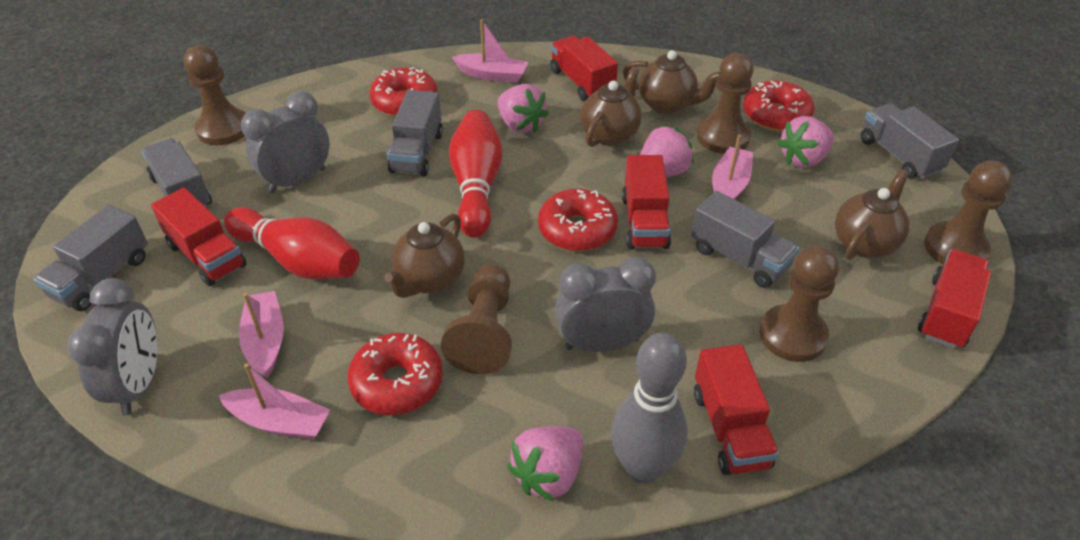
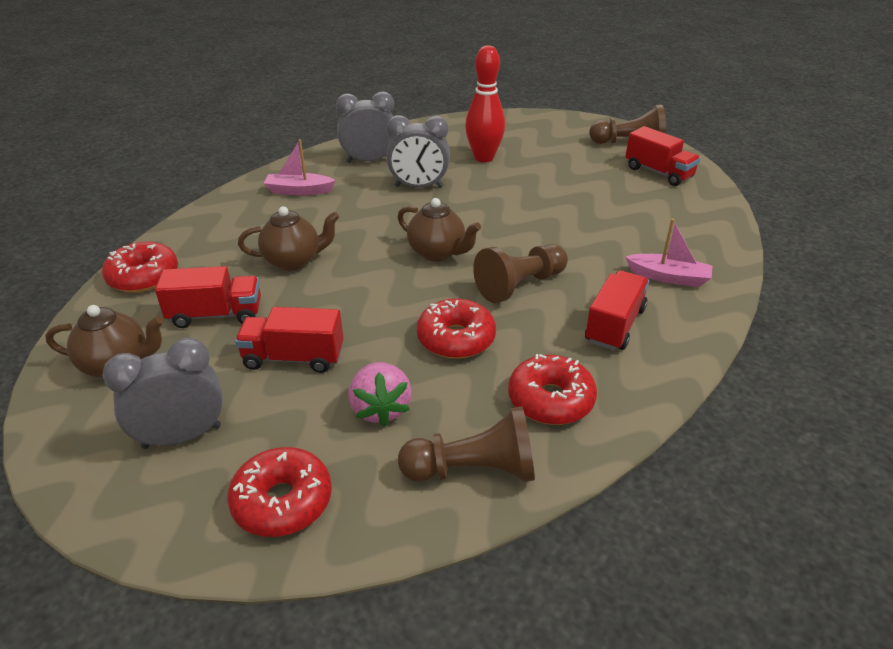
brown pawn: 5 -> 3
brown teapot: 4 -> 3
grey bowling pin: 1 -> 0
grey truck: 5 -> 0
pink boat: 4 -> 2
pink strawberry: 4 -> 1
red bowling pin: 2 -> 1
red truck: 5 -> 4

